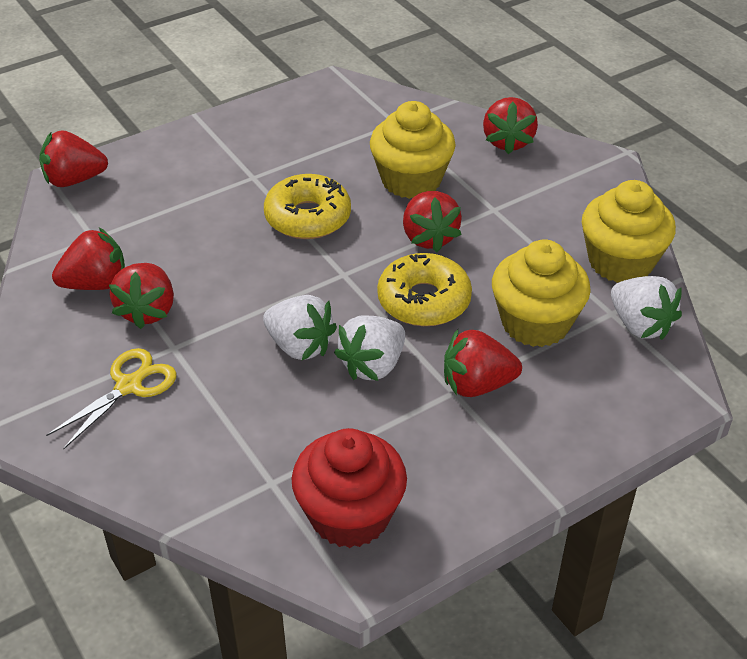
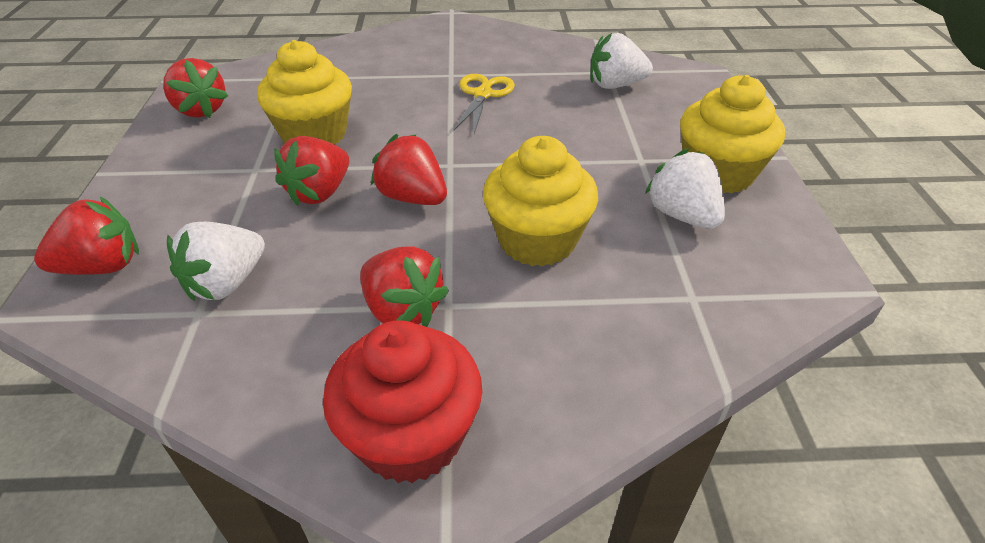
red strawberry: 6 -> 5
yellow donut: 2 -> 0

